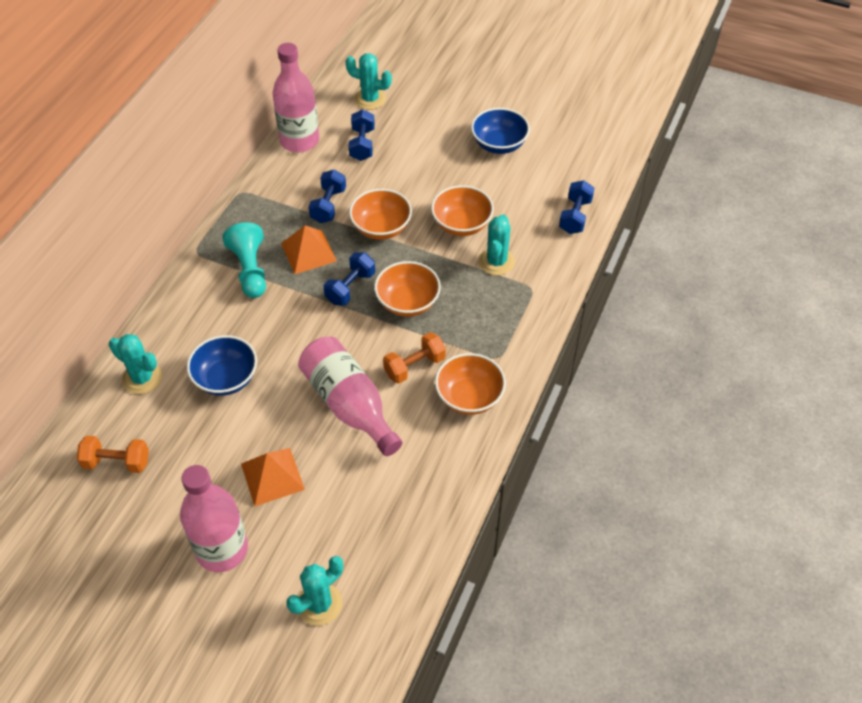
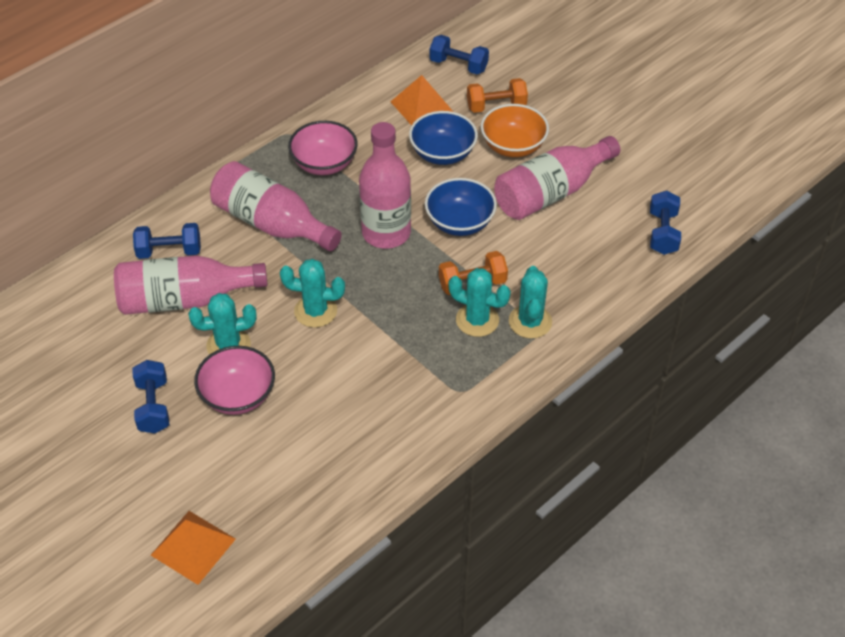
orange bowl: 4 -> 1
pink bottle: 3 -> 4
pink bowl: 0 -> 2
turquoise pawn: 1 -> 0

